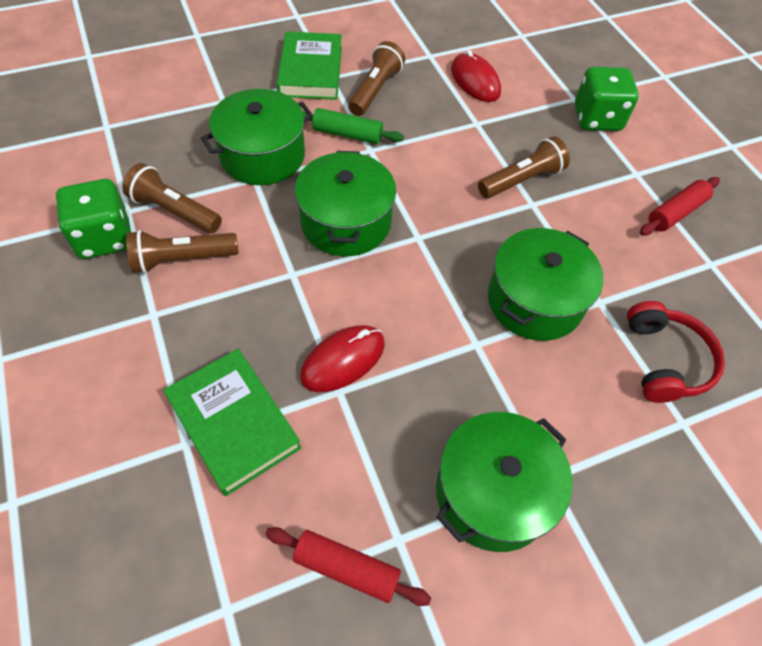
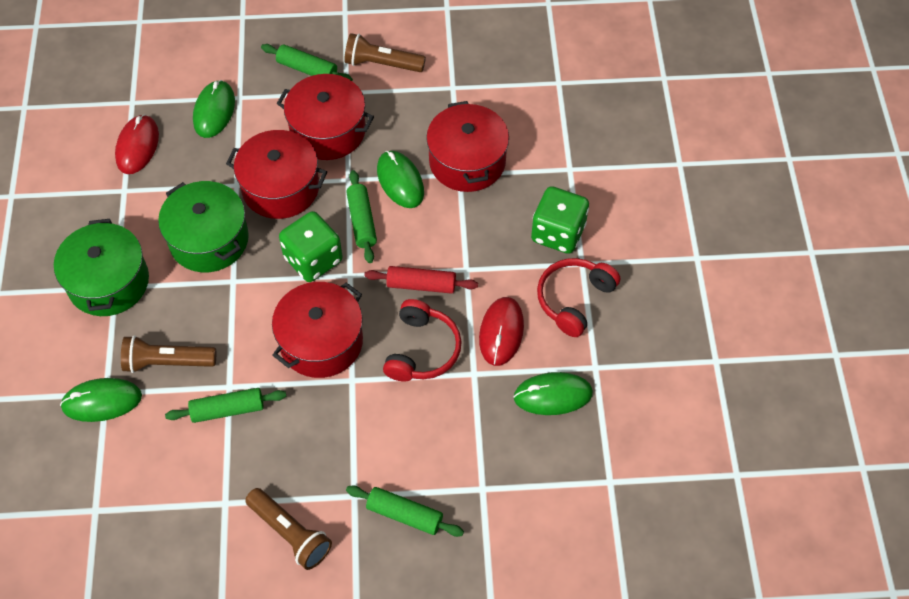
brown flashlight: 4 -> 3
green book: 2 -> 0
green mouse: 0 -> 4
green pot: 4 -> 2
green rolling pin: 1 -> 4
red headphones: 1 -> 2
red pot: 0 -> 4
red rolling pin: 2 -> 1

